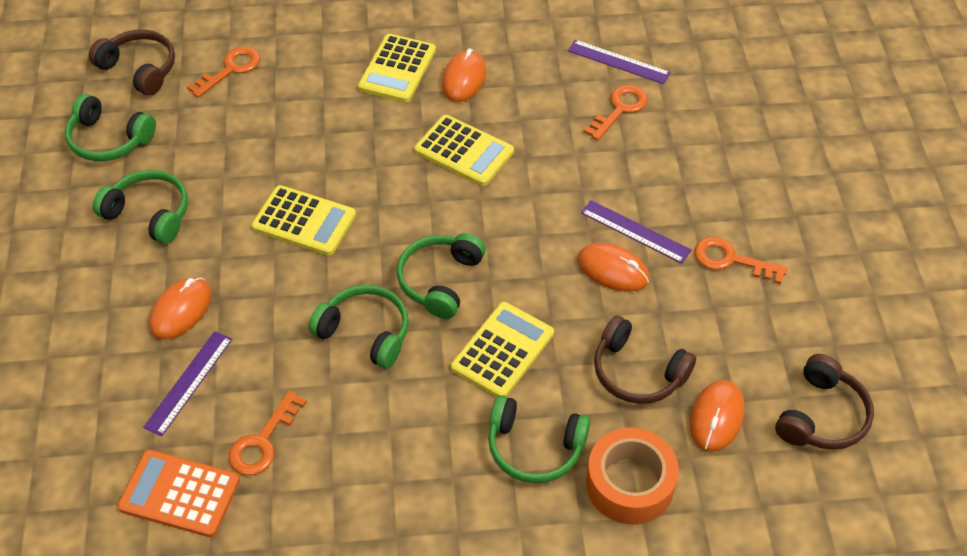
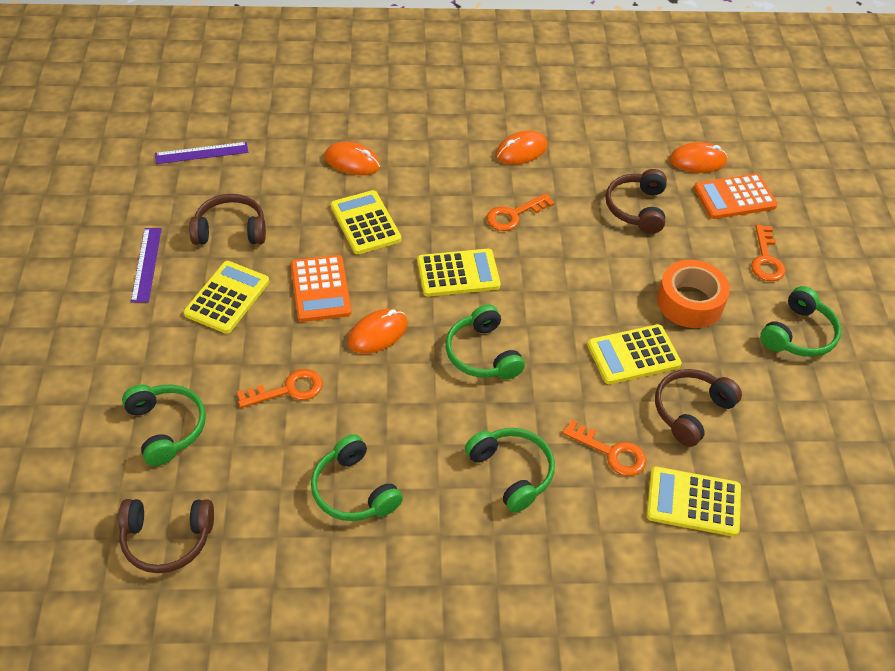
brown headphones: 3 -> 4
orange calculator: 1 -> 2
purple ruler: 3 -> 2
yellow calculator: 4 -> 5

